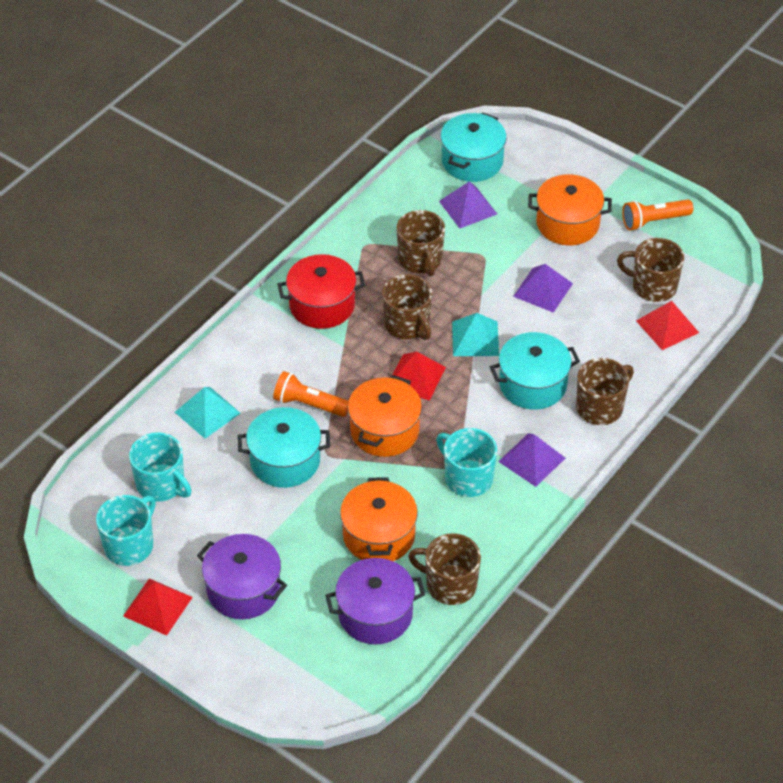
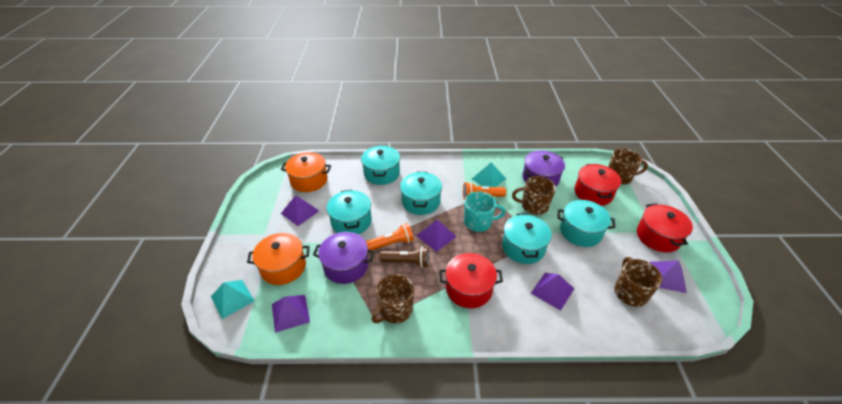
brown flashlight: 0 -> 1
brown mug: 5 -> 4
orange pot: 3 -> 2
purple pyramid: 3 -> 5
red pot: 1 -> 3
red pyramid: 3 -> 0
turquoise mug: 3 -> 1
turquoise pot: 3 -> 5

